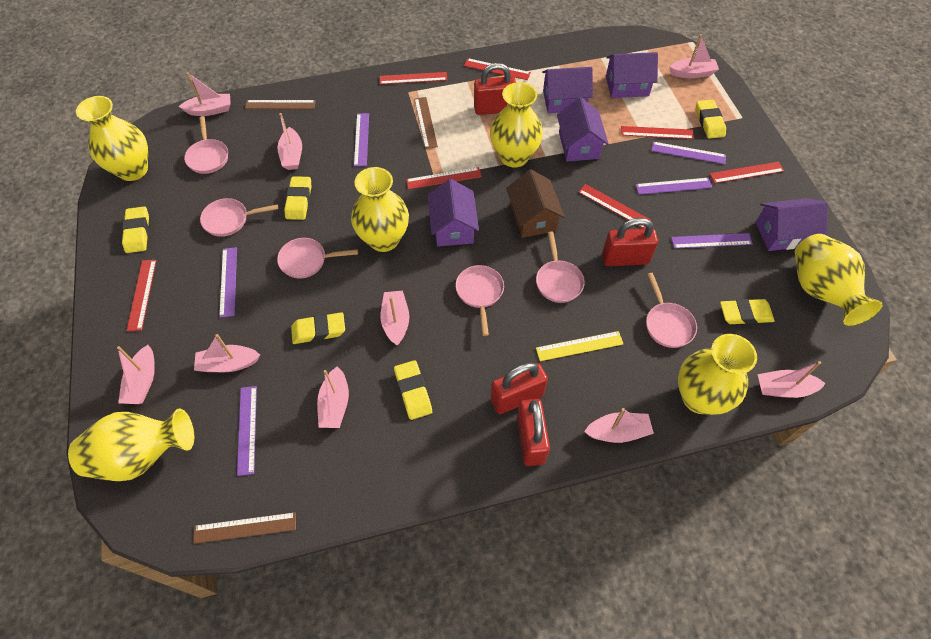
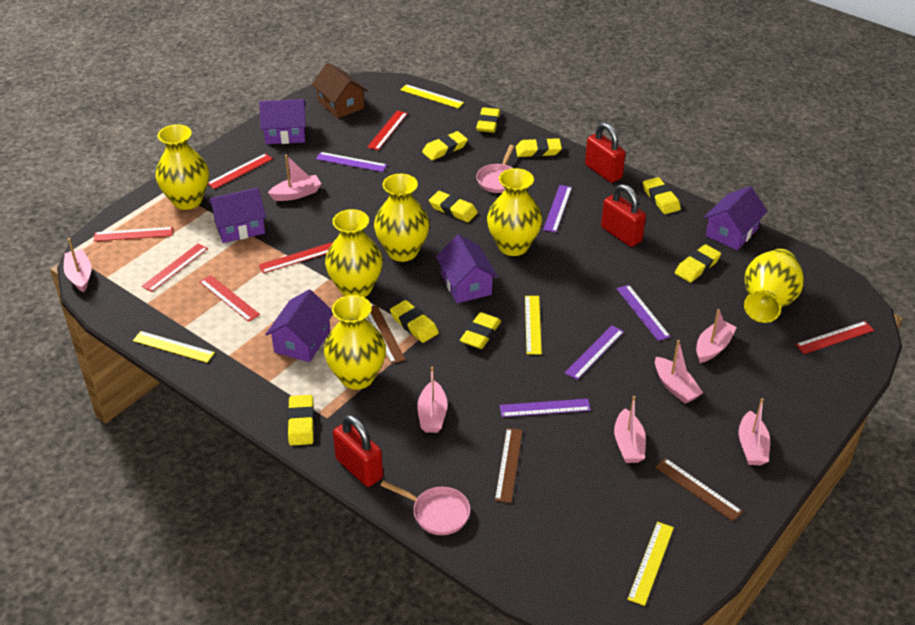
pink boat: 9 -> 7
pink pan: 6 -> 2
purple ruler: 6 -> 5
red padlock: 4 -> 3
yellow eraser: 6 -> 9
yellow ruler: 1 -> 4

